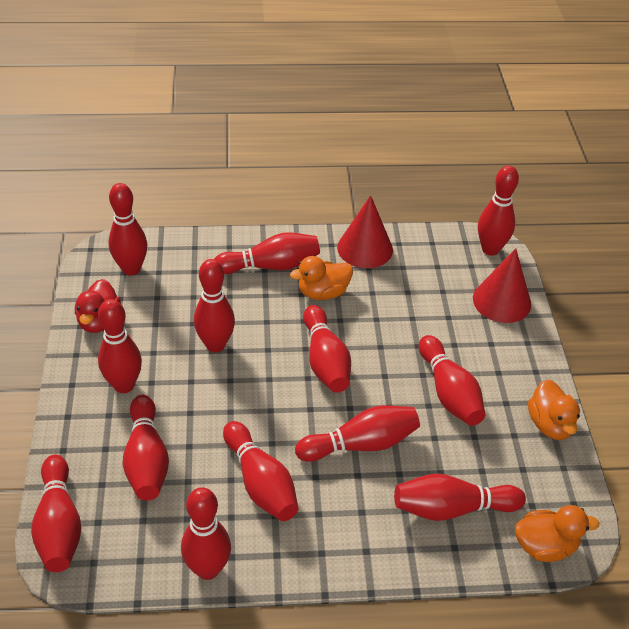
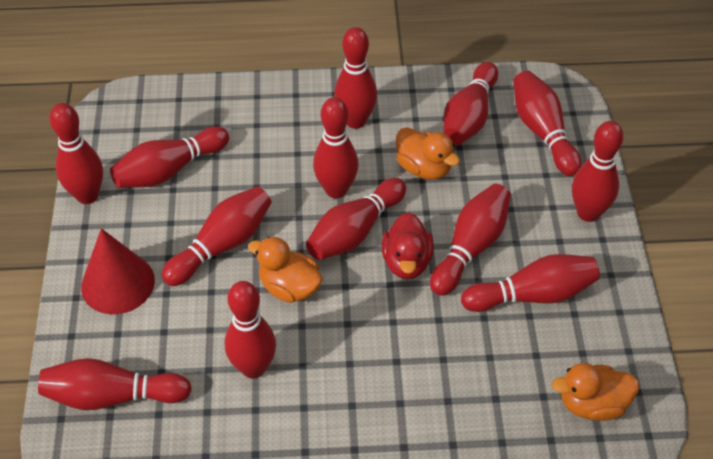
red cone: 2 -> 1

